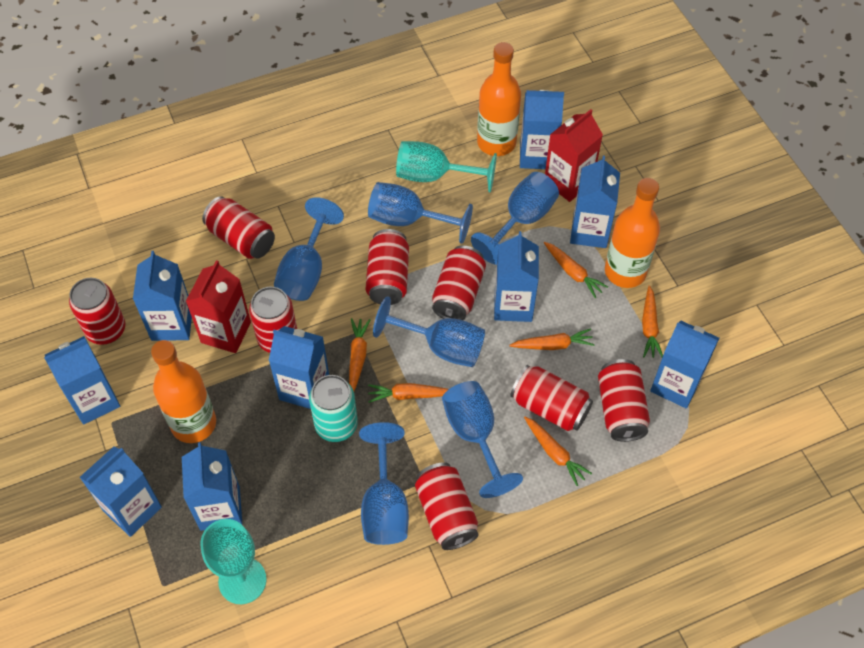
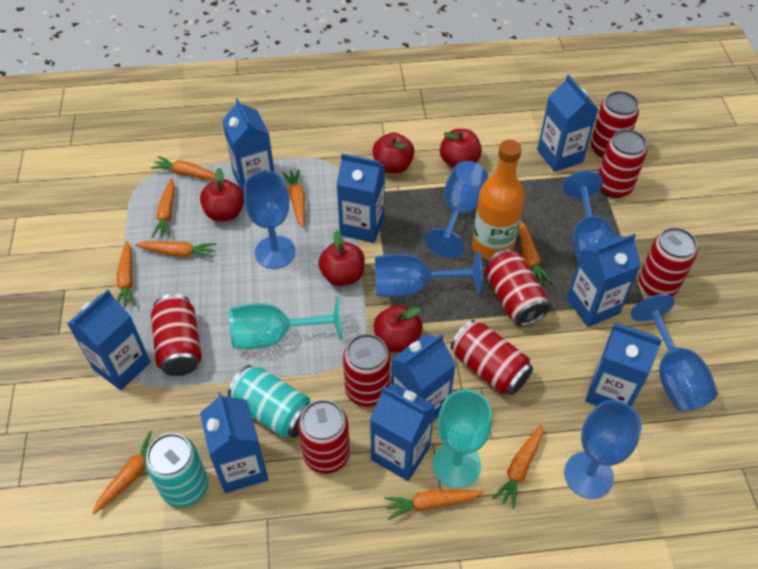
orange bottle: 3 -> 1
orange carrot: 6 -> 9
red apple: 0 -> 5
red carton: 2 -> 0
turquoise can: 1 -> 2

